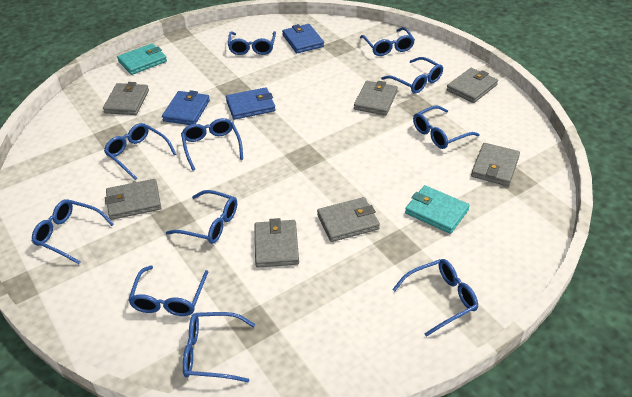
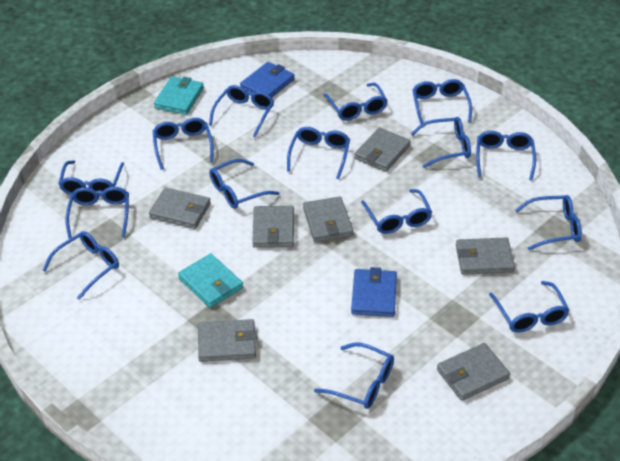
blue glasses: 11 -> 15
blue wallet: 3 -> 2

